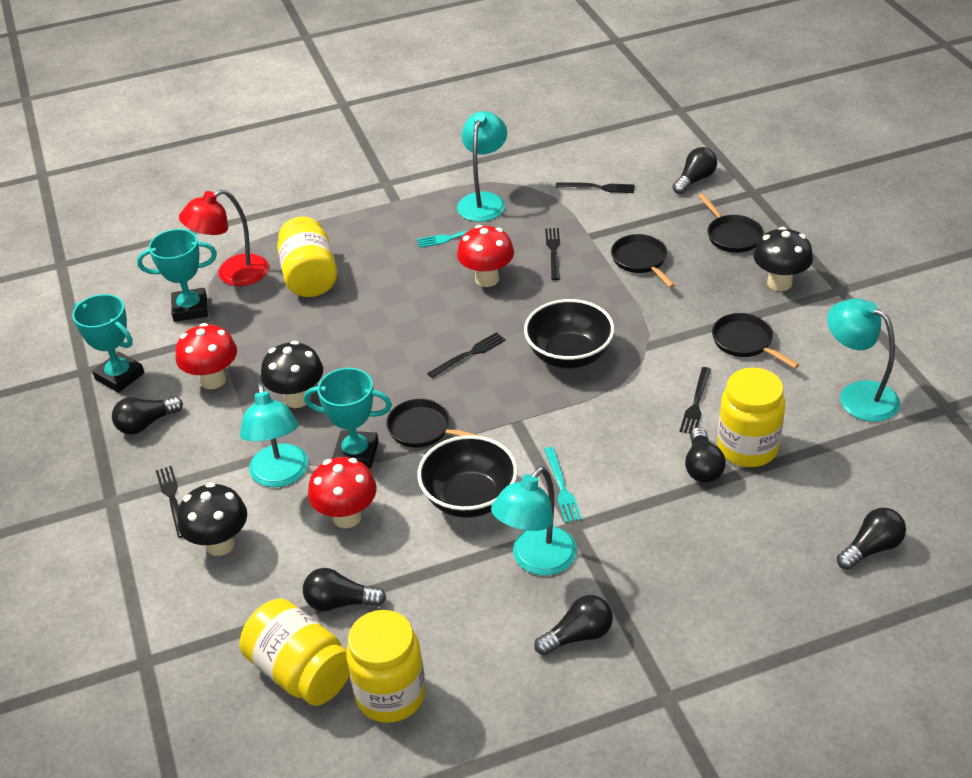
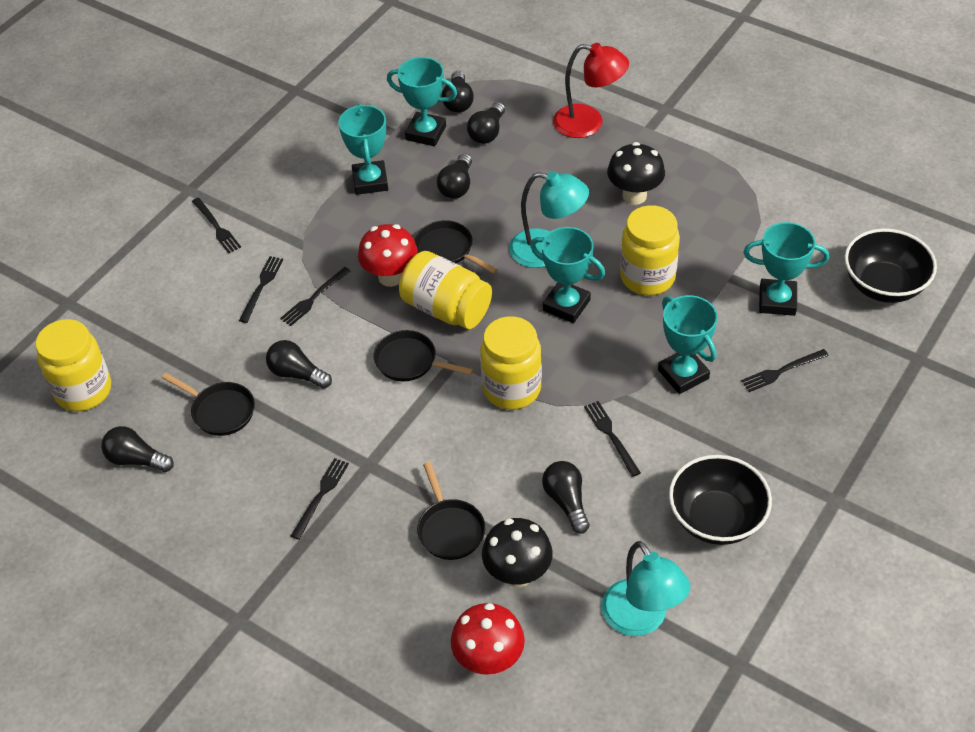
black fork: 5 -> 6
black mushroom: 3 -> 2
red mushroom: 3 -> 2
turquoise fork: 2 -> 0
turquoise lamp: 4 -> 2
turquoise trophy: 3 -> 5

